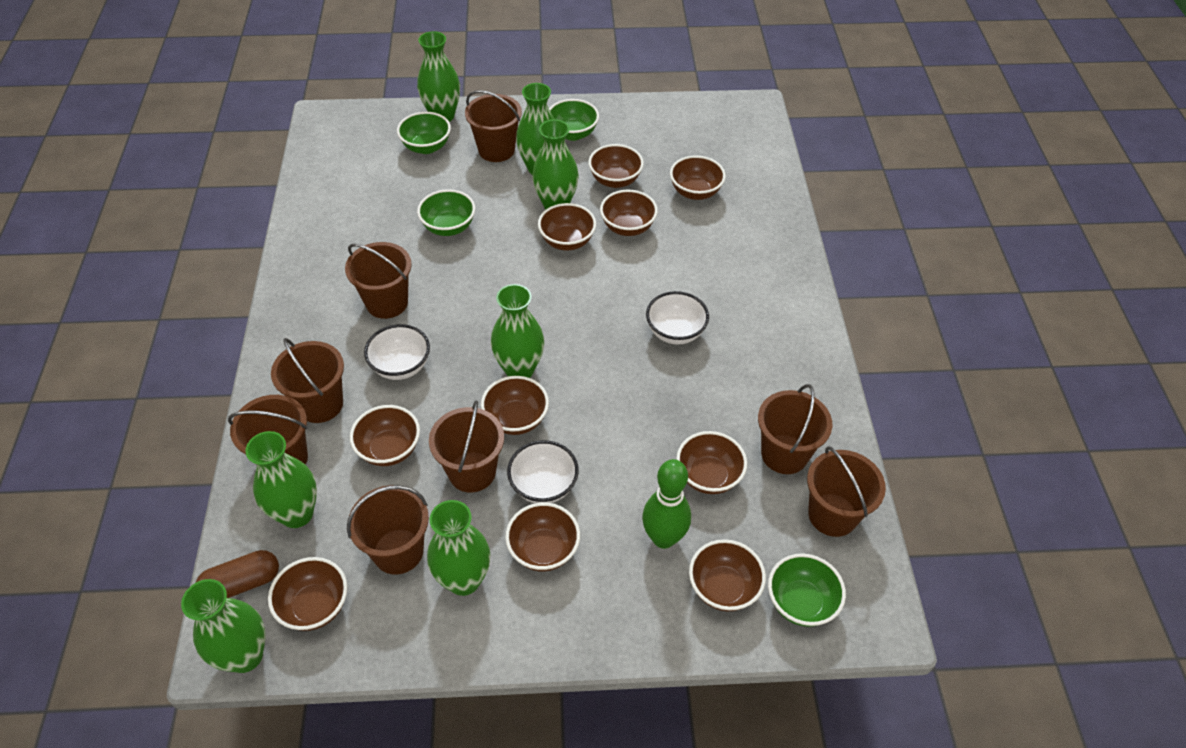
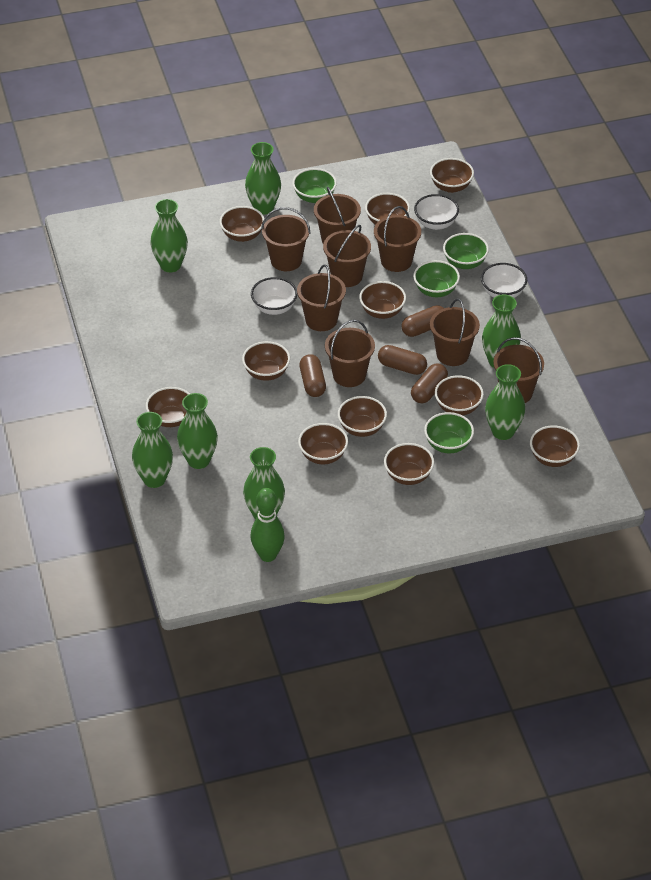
brown bowl: 10 -> 11
brown capsule: 1 -> 4

